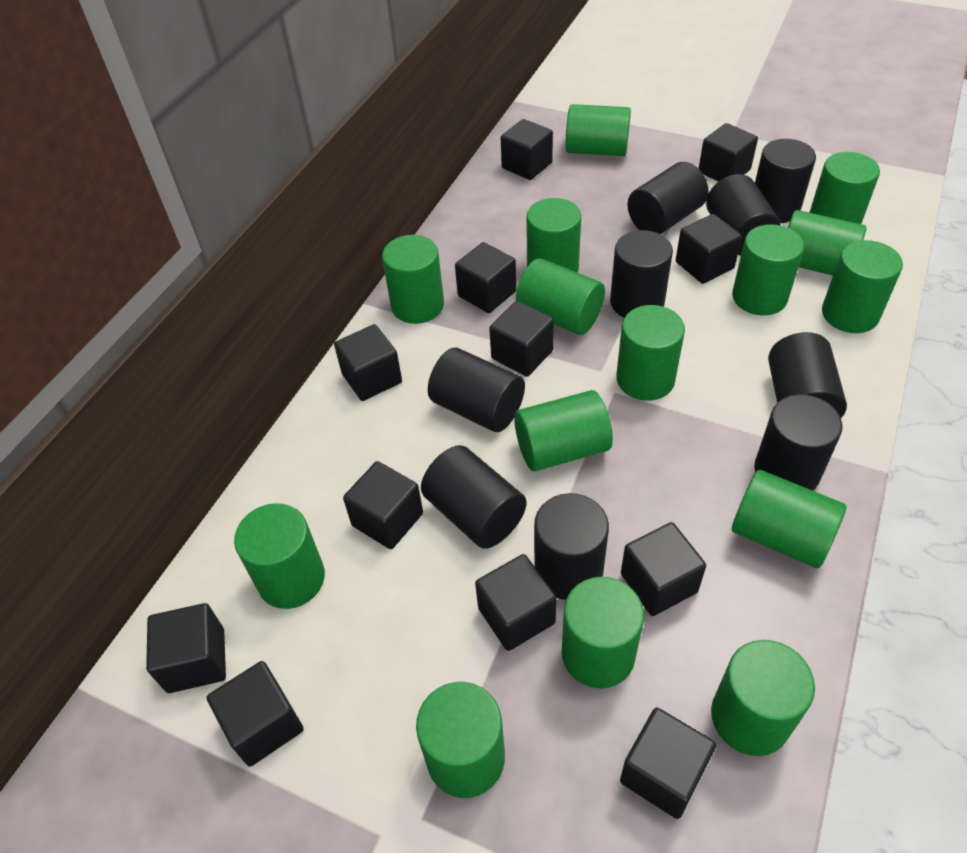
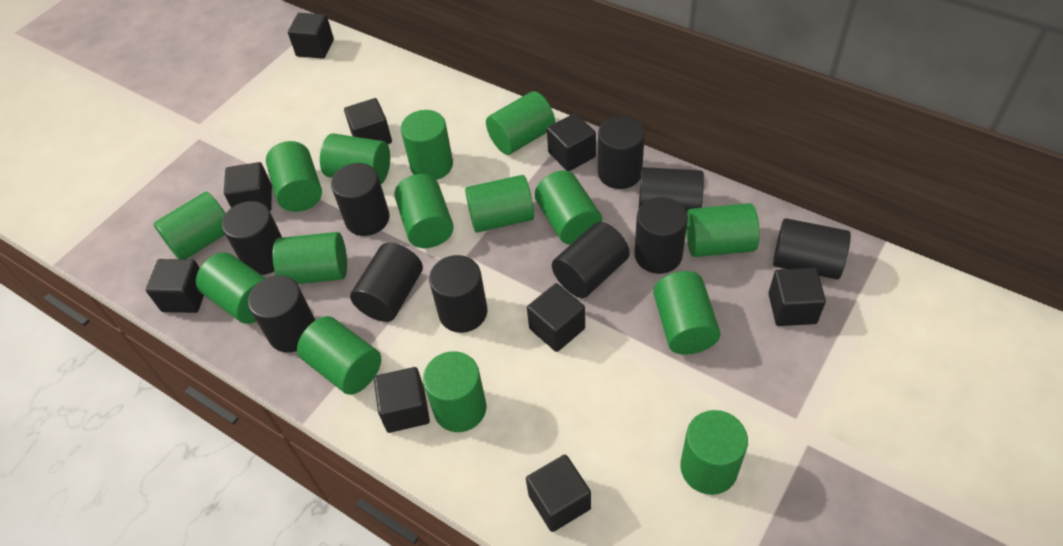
black cube: 12 -> 9
black cylinder: 9 -> 10

